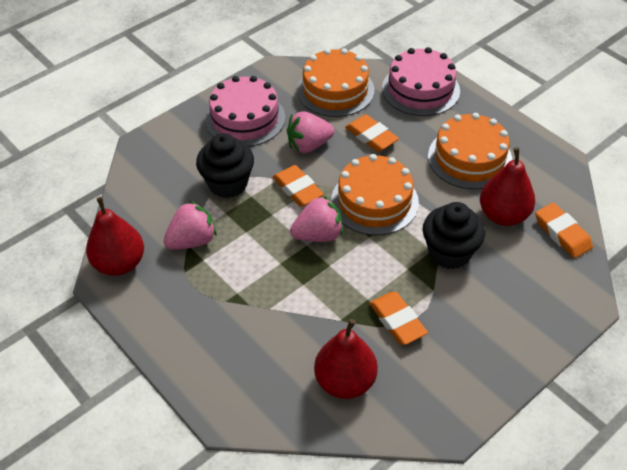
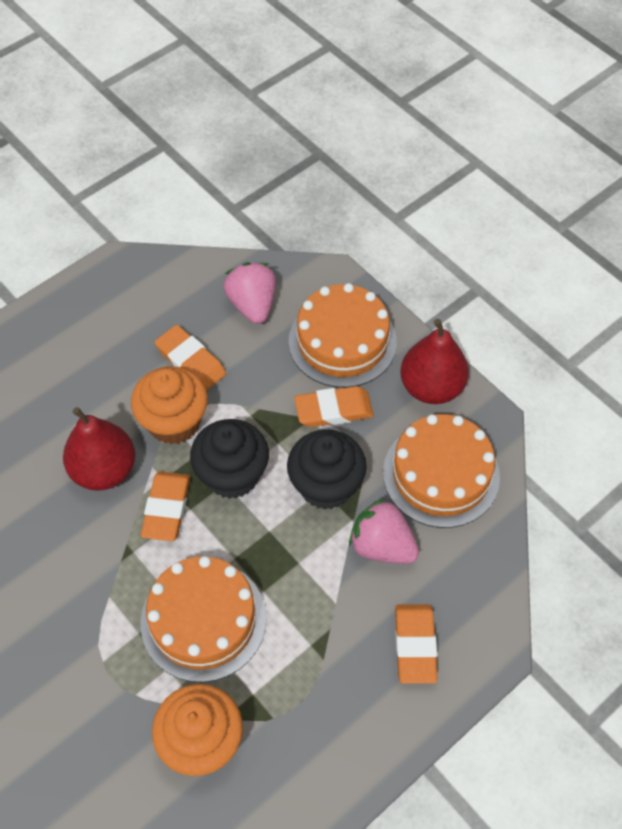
orange cupcake: 0 -> 2
pink cake: 2 -> 0
pink strawberry: 3 -> 2
red pear: 3 -> 2

